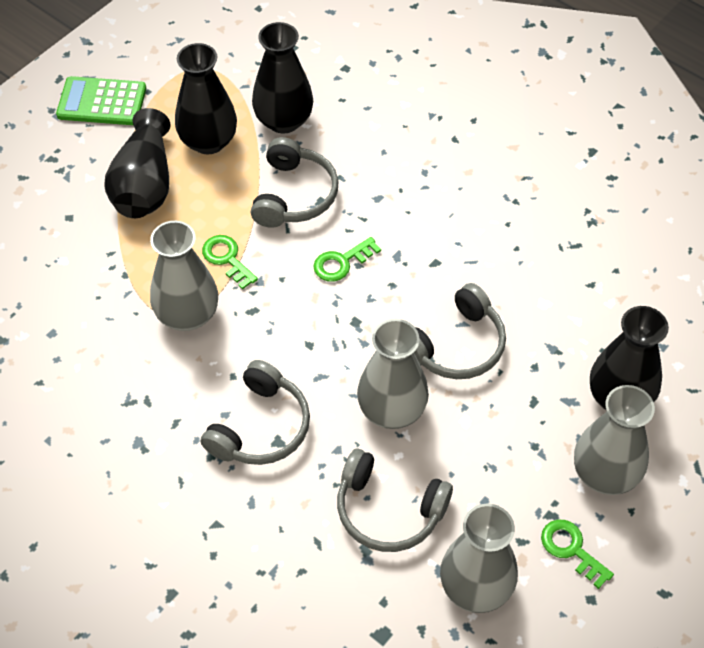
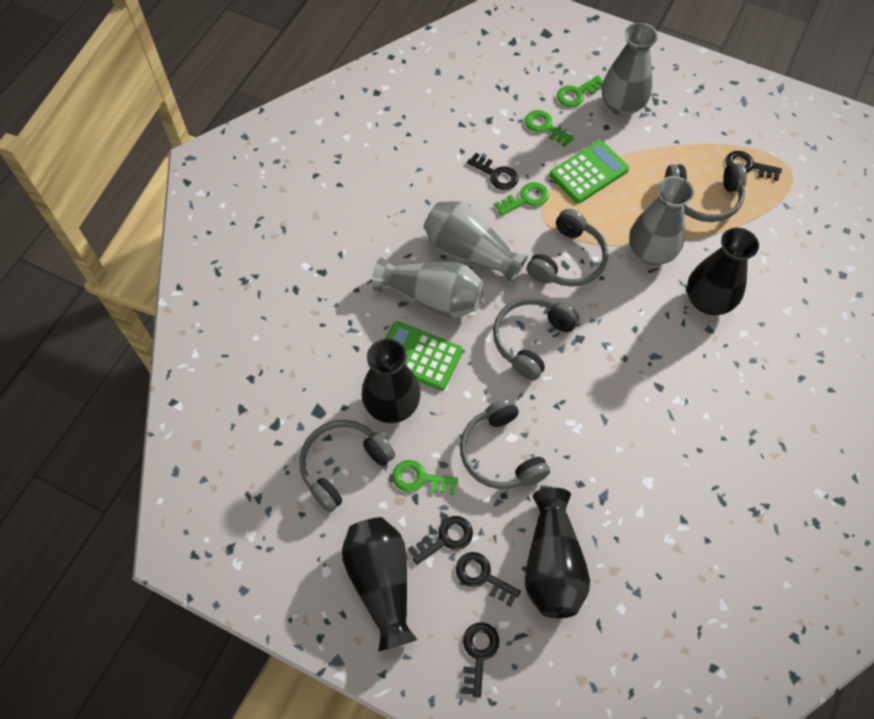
black key: 0 -> 5
green calculator: 1 -> 2
green key: 3 -> 4
grey headphones: 4 -> 5

